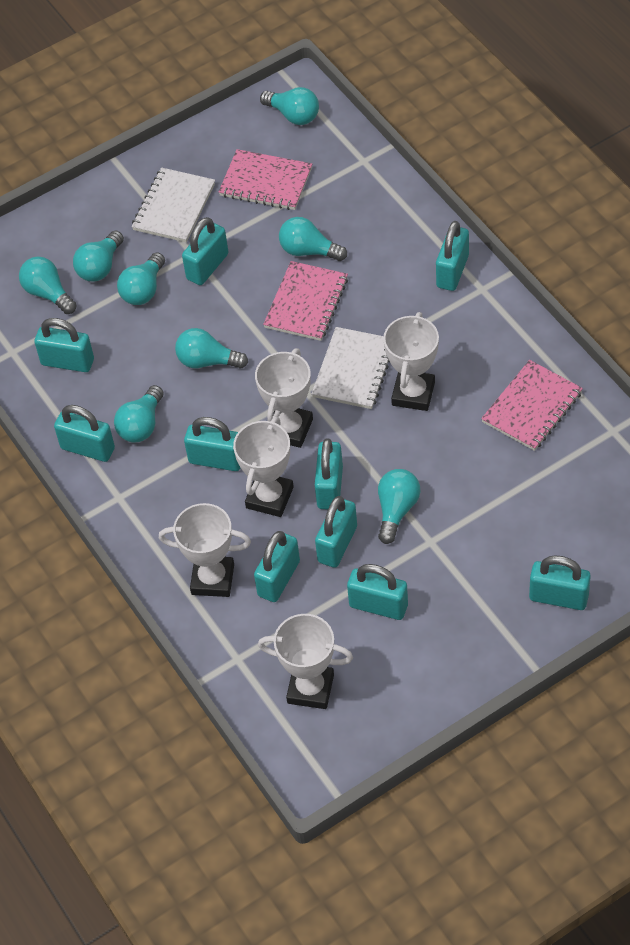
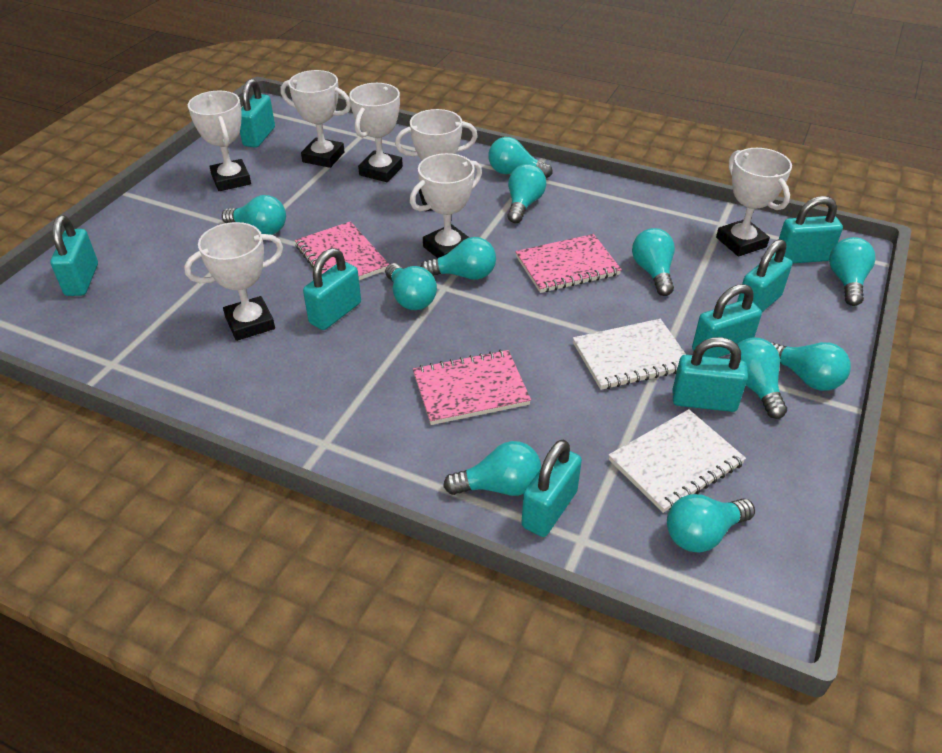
turquoise light bulb: 8 -> 11
turquoise padlock: 10 -> 8
white trophy: 5 -> 7

